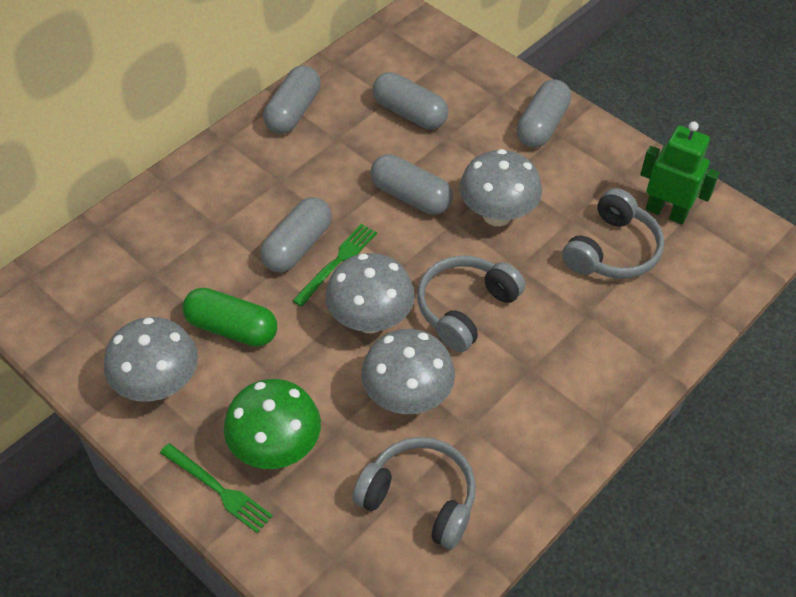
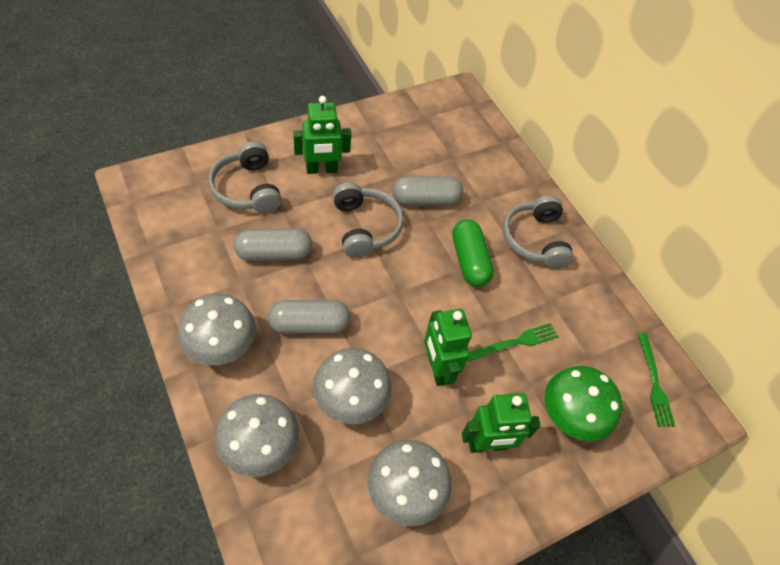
green robot: 1 -> 3
grey capsule: 5 -> 3

